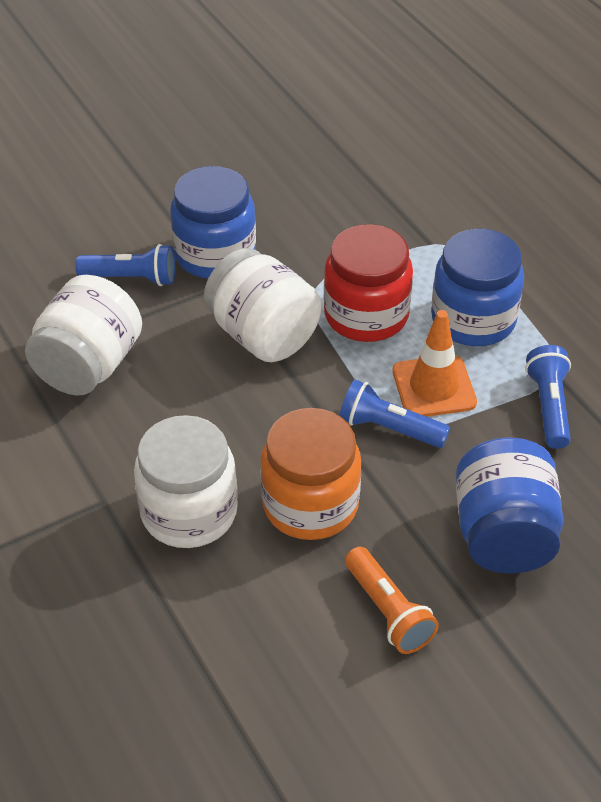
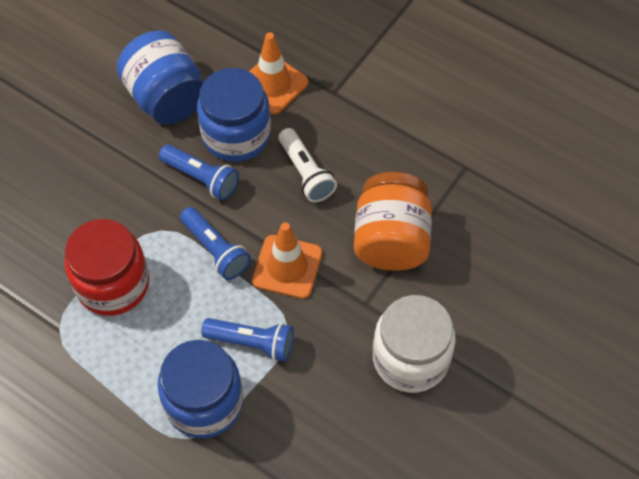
orange flashlight: 1 -> 0
orange traffic cone: 1 -> 2
white flashlight: 0 -> 1
white jar: 3 -> 1

